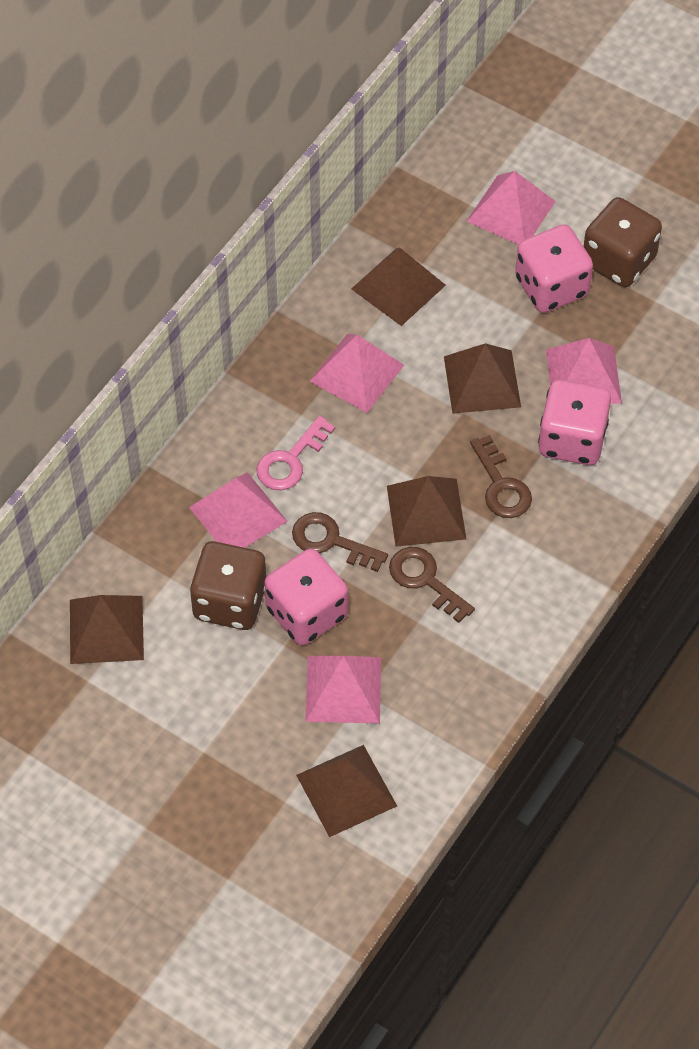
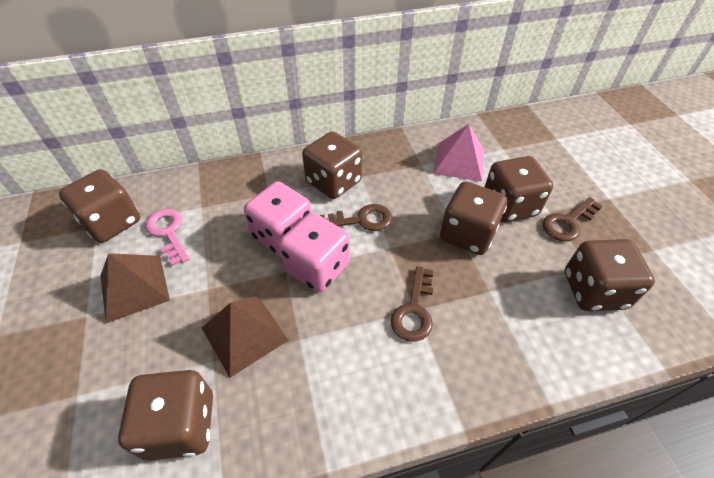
brown dice: 2 -> 6
brown pyramid: 5 -> 2
pink dice: 3 -> 2
pink pyramid: 5 -> 1

